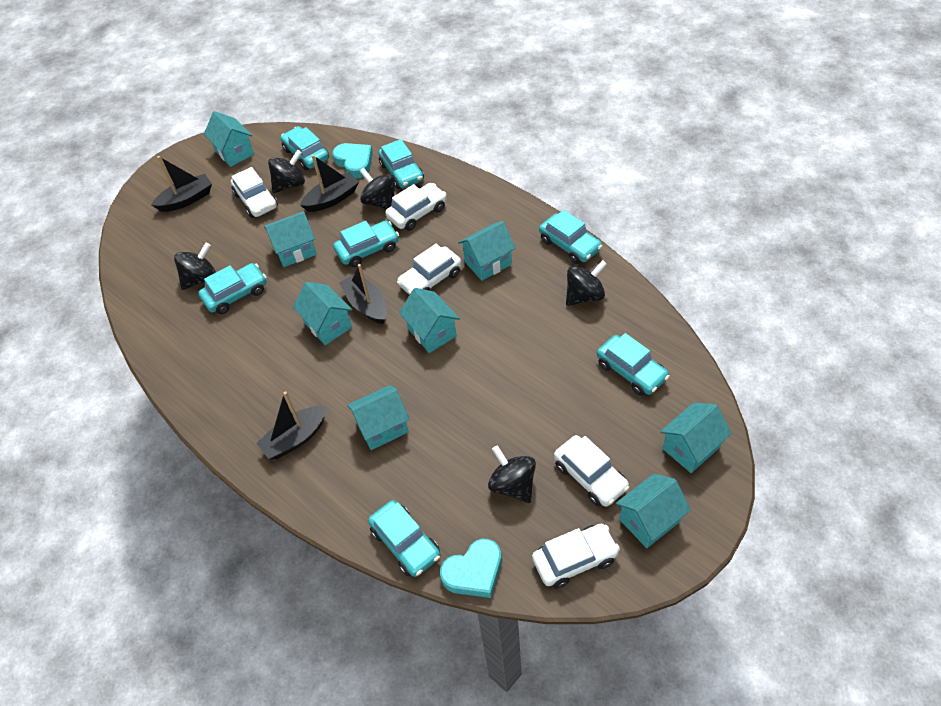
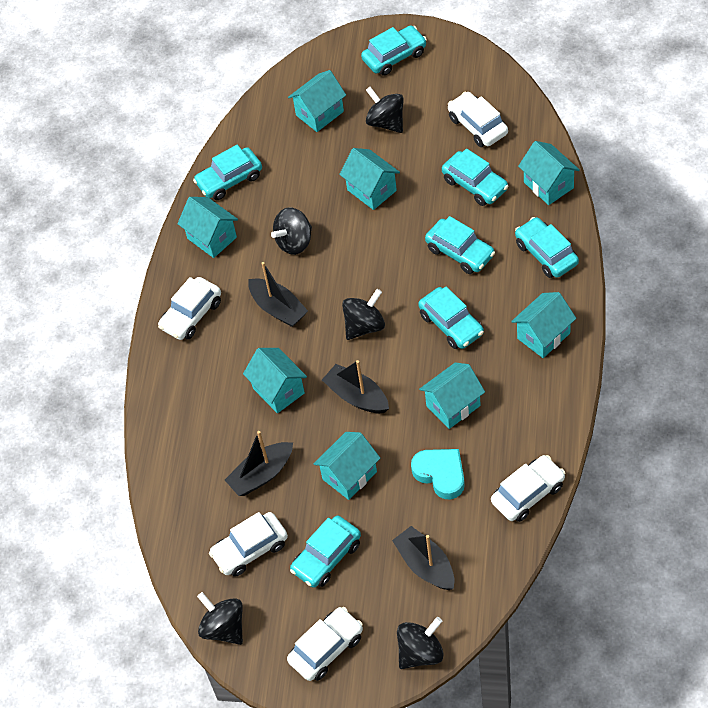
turquoise heart: 2 -> 1

